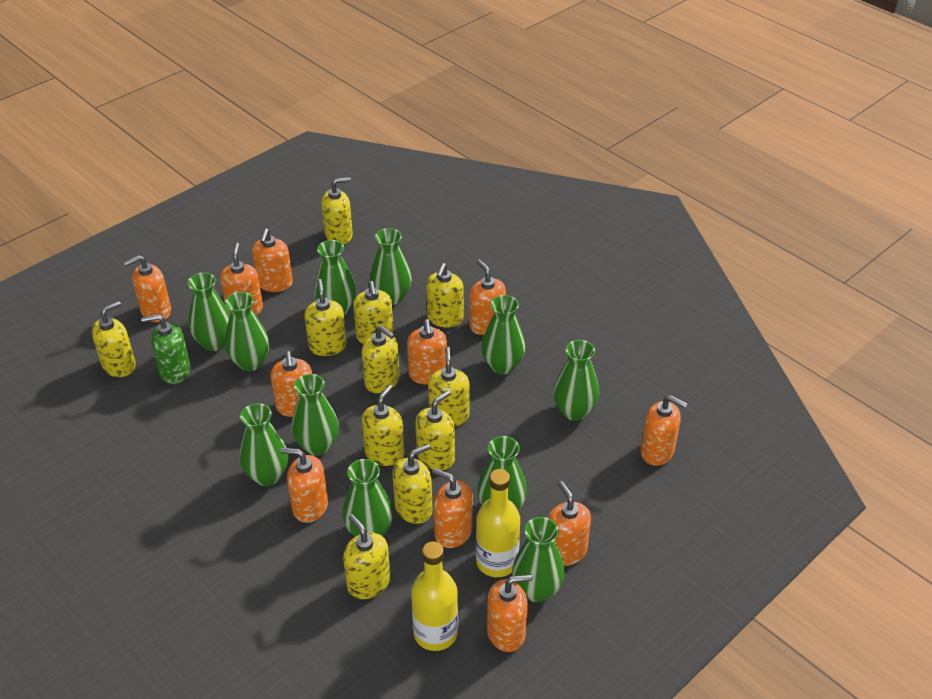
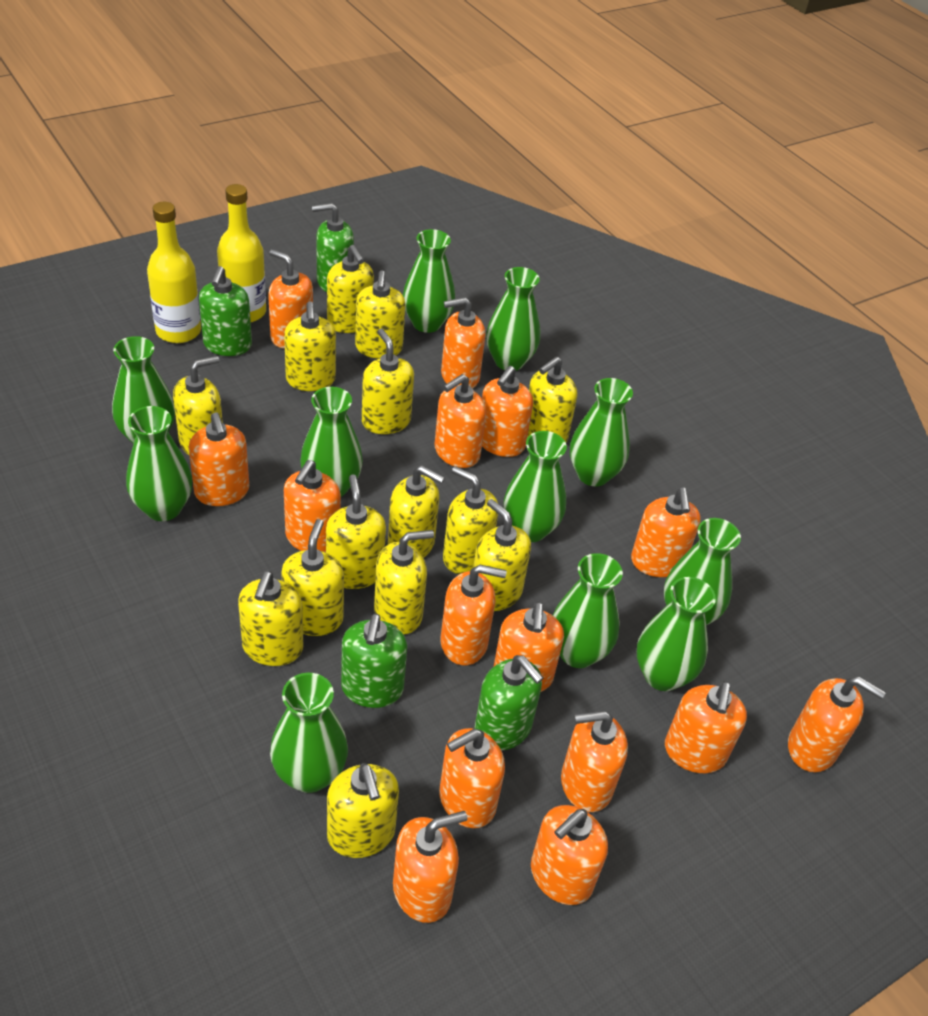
green soap dispenser: 1 -> 4
orange soap dispenser: 11 -> 15
yellow soap dispenser: 11 -> 14

